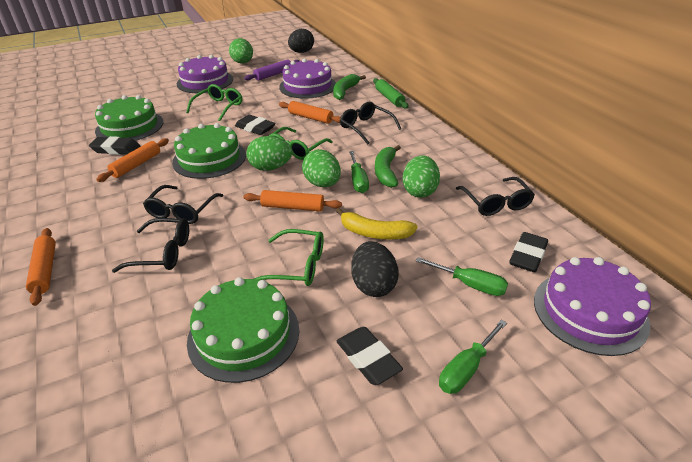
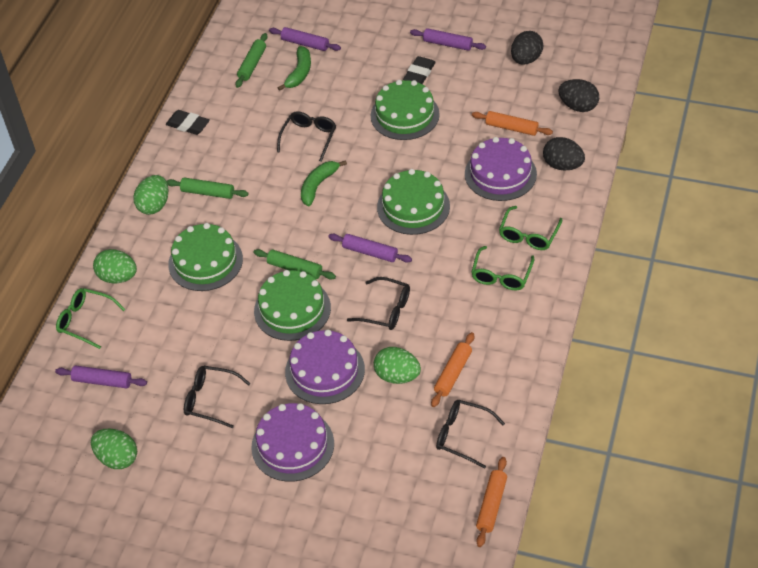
black egg: 2 -> 3
black eraser: 4 -> 2
green cake: 3 -> 4
green rolling pin: 1 -> 3
green screwdriver: 3 -> 0
orange rolling pin: 4 -> 3
purple rolling pin: 1 -> 4
yellow banana: 1 -> 0

